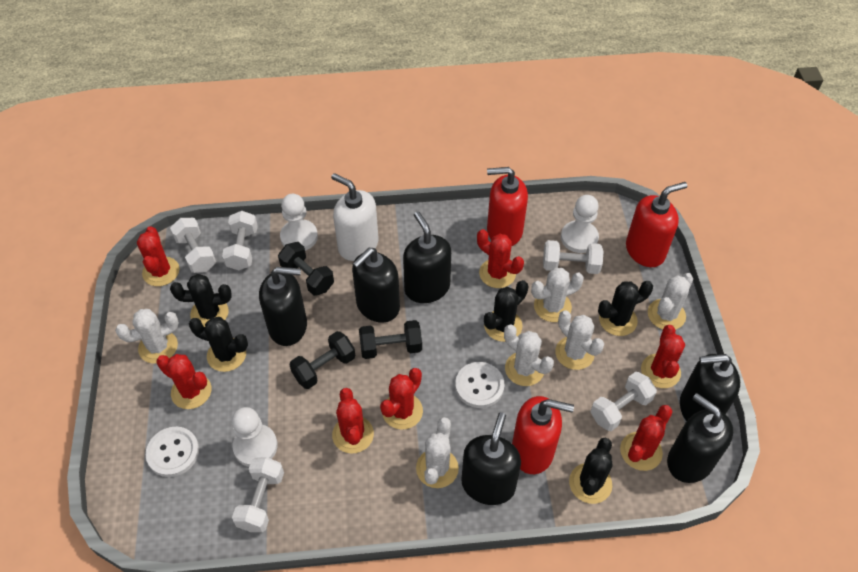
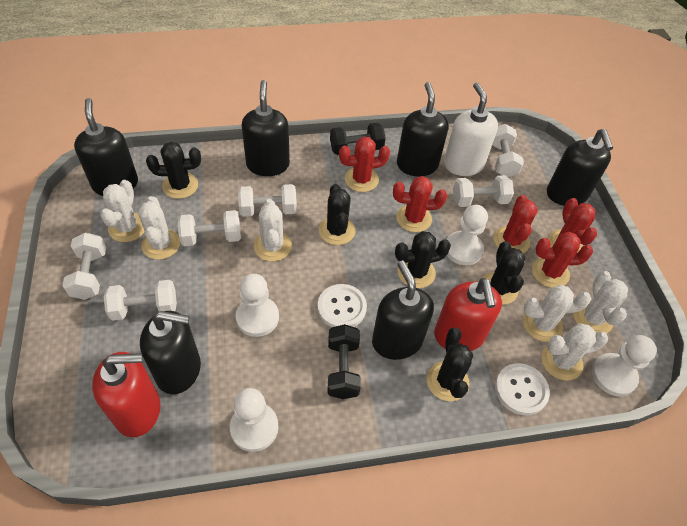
black dumbbell: 3 -> 2
red cactus: 7 -> 5
red soap dispenser: 3 -> 2
white dumbbell: 5 -> 6
white pawn: 3 -> 4

